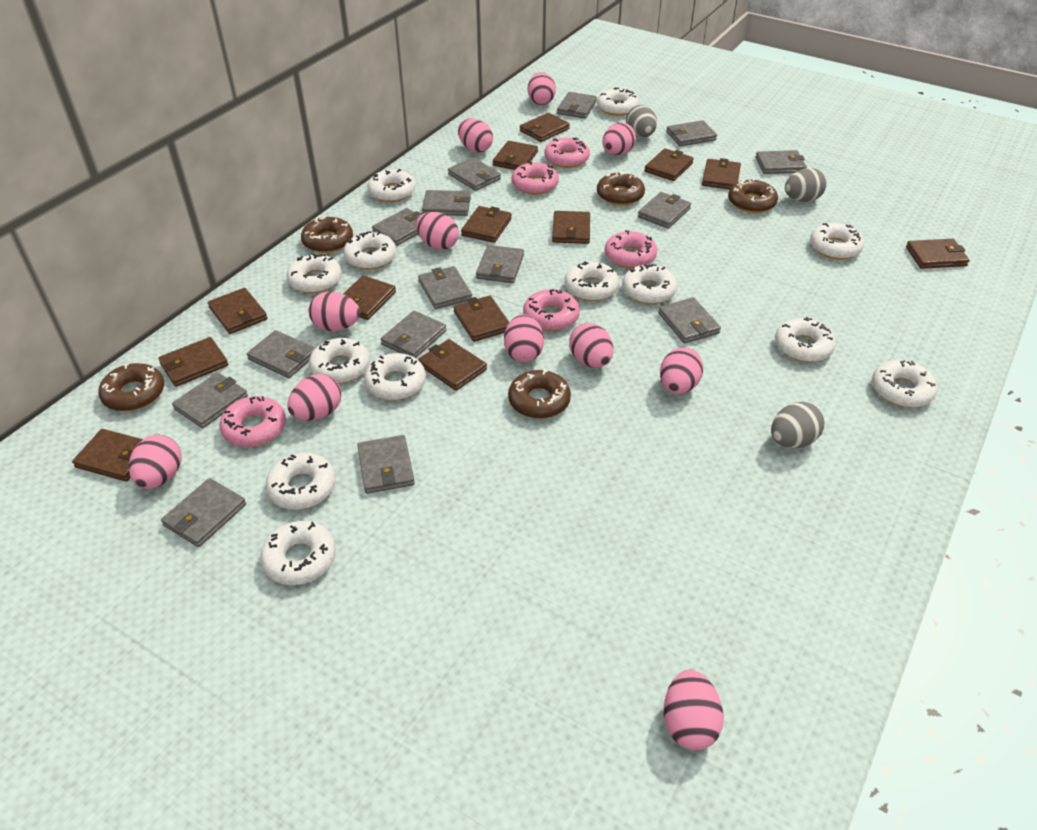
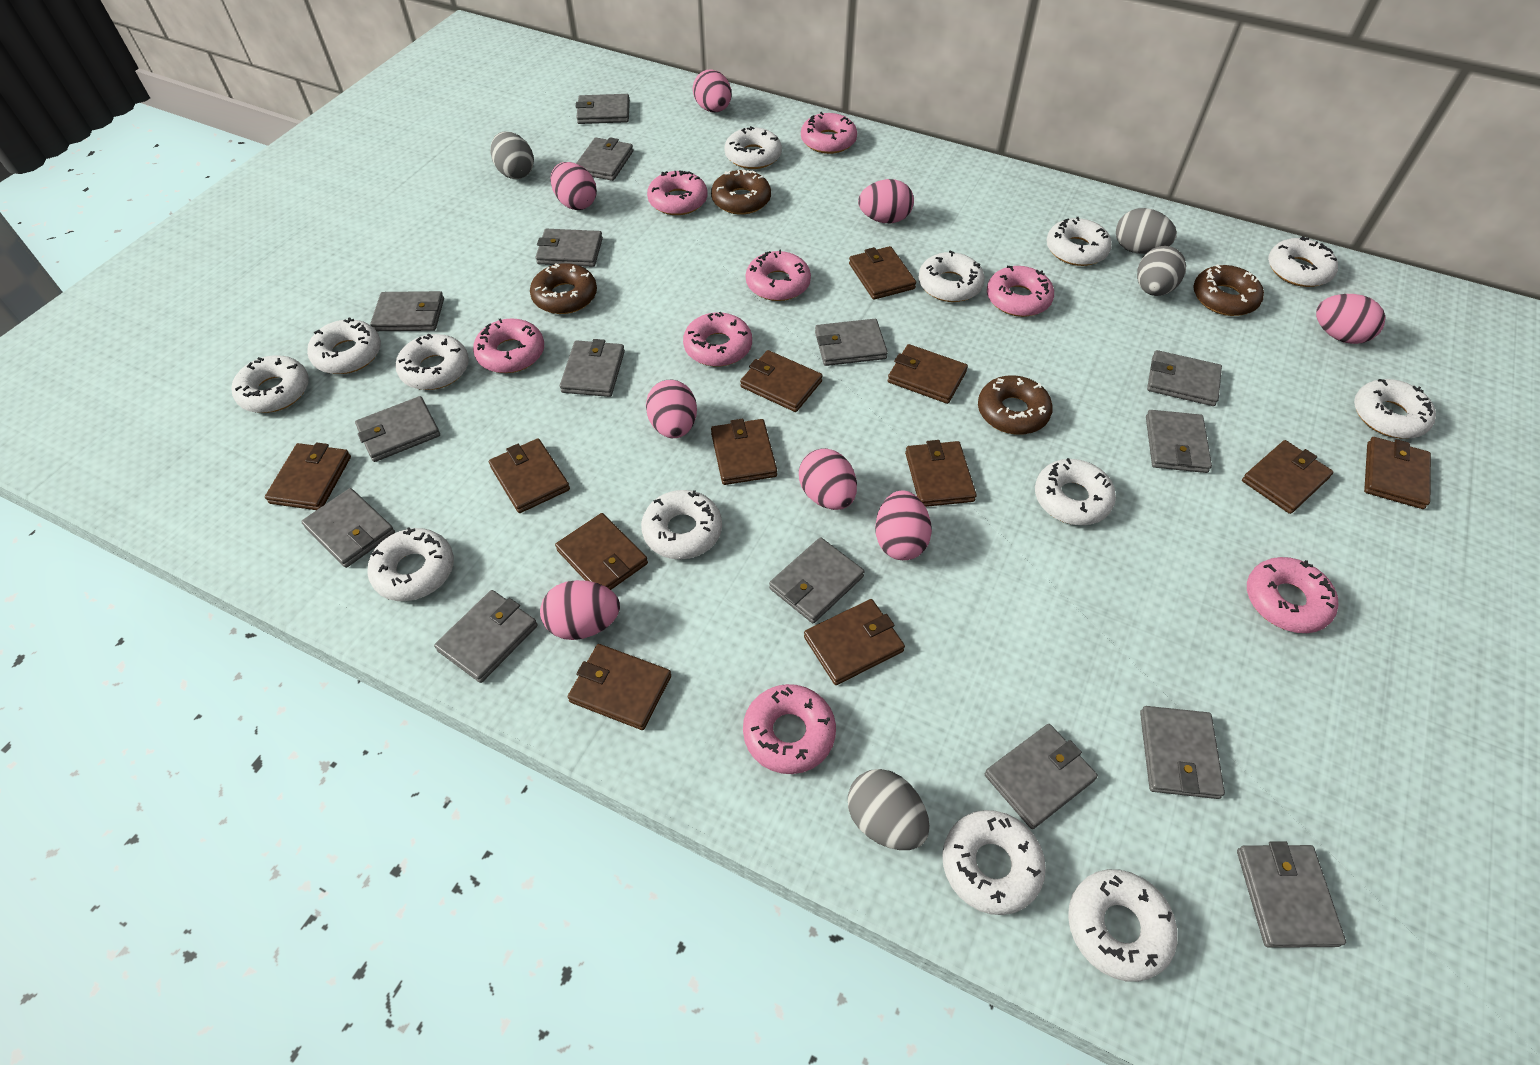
brown donut: 5 -> 4
brown wallet: 13 -> 12
grey egg: 3 -> 4
pink donut: 5 -> 8
pink egg: 11 -> 8

